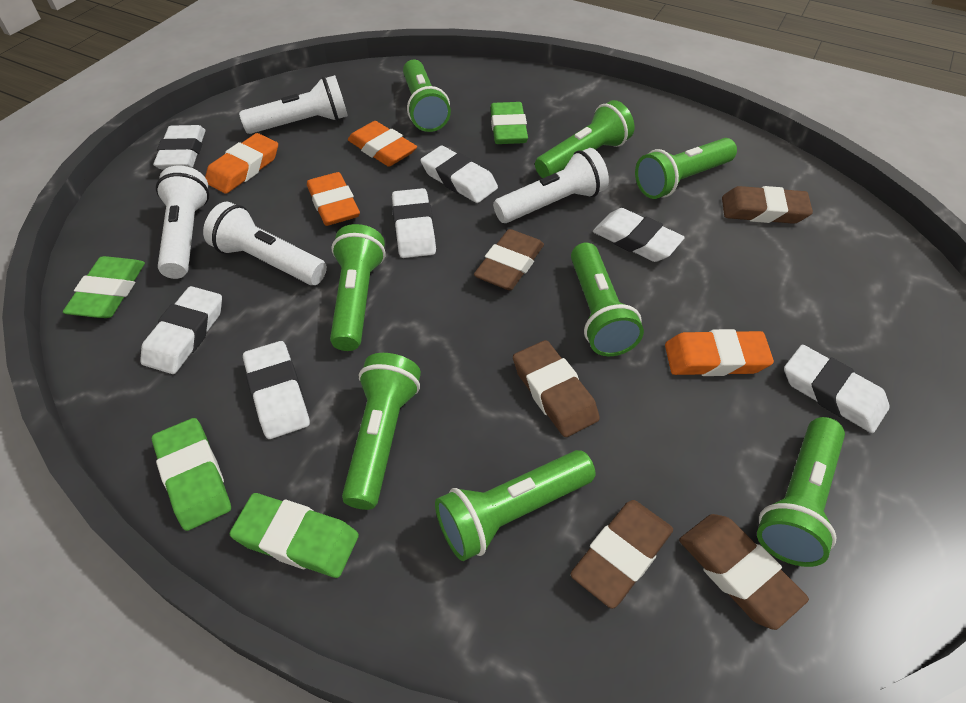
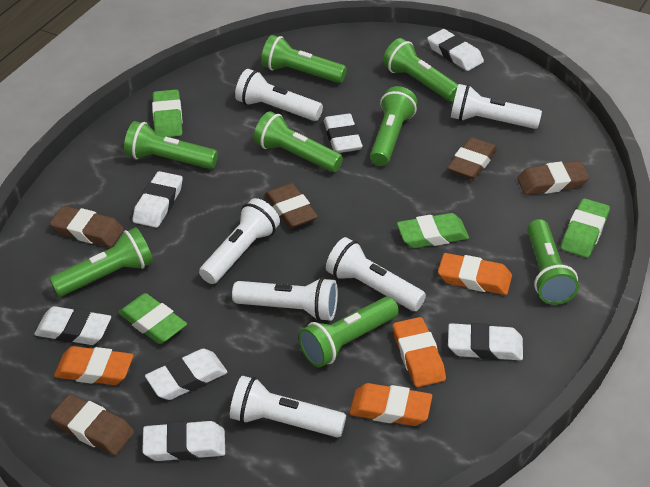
white flashlight: 4 -> 6

